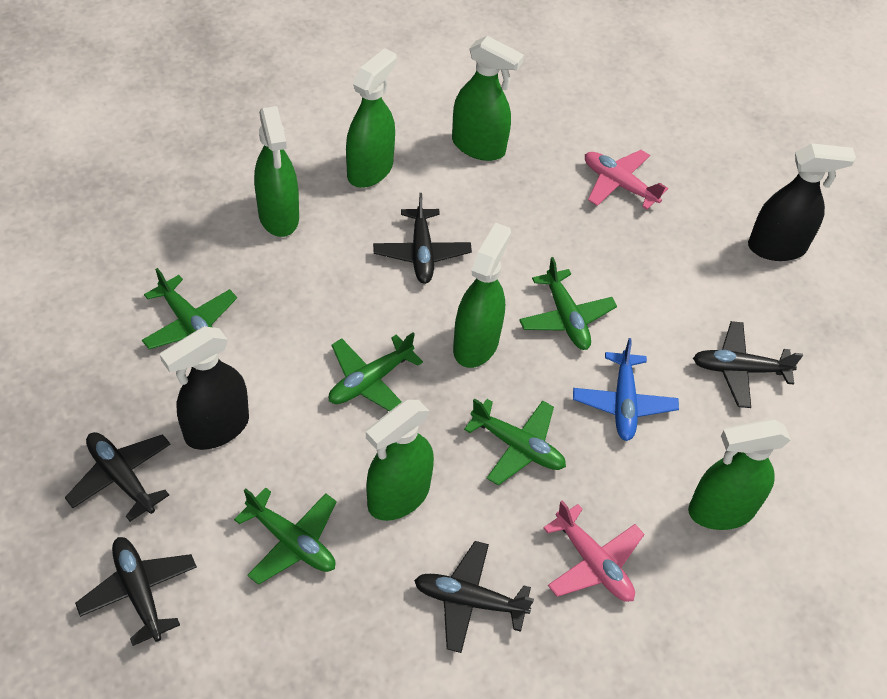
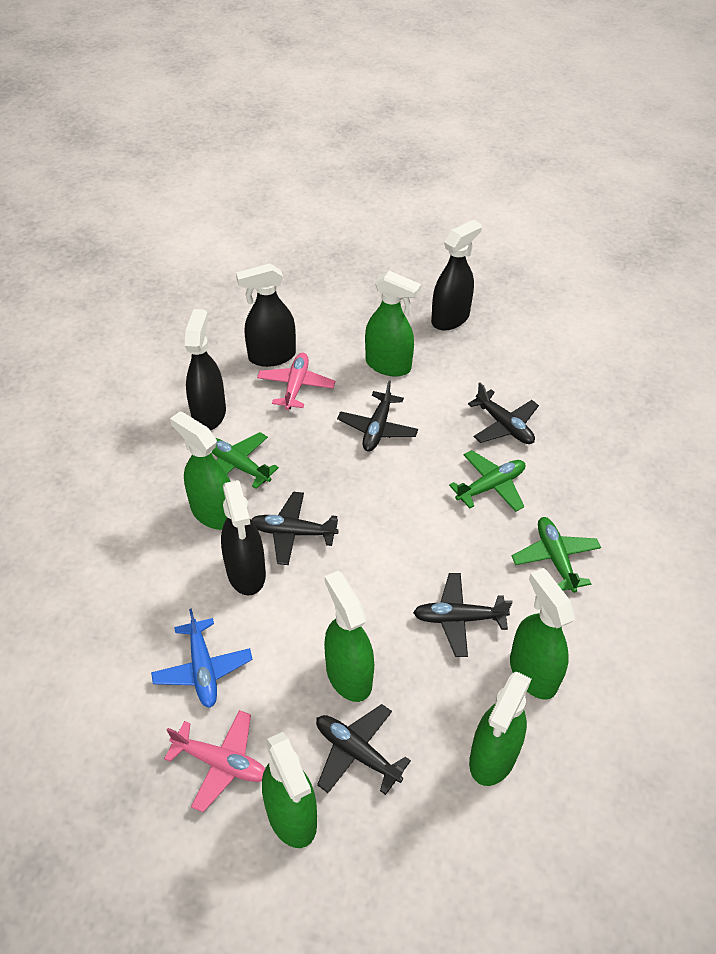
black spray bottle: 2 -> 4
green plane: 5 -> 3

